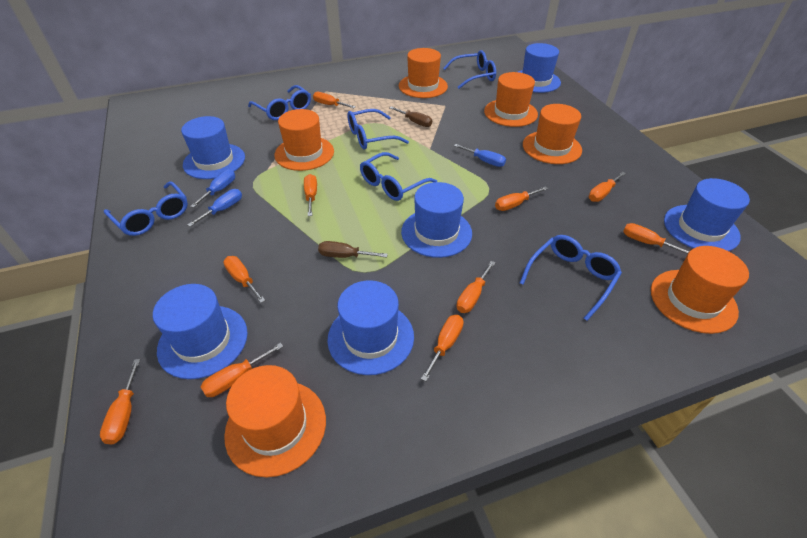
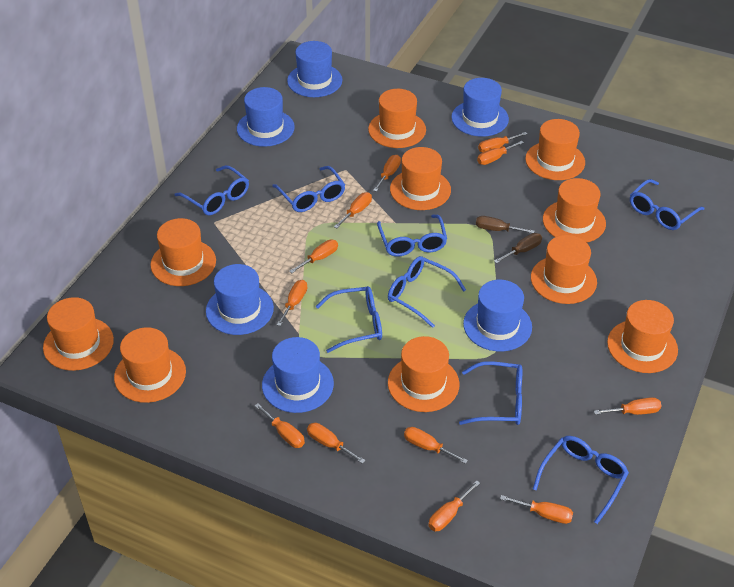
blue glasses: 6 -> 8
blue screwdriver: 3 -> 0
orange hat: 6 -> 10
orange screwdriver: 10 -> 12

